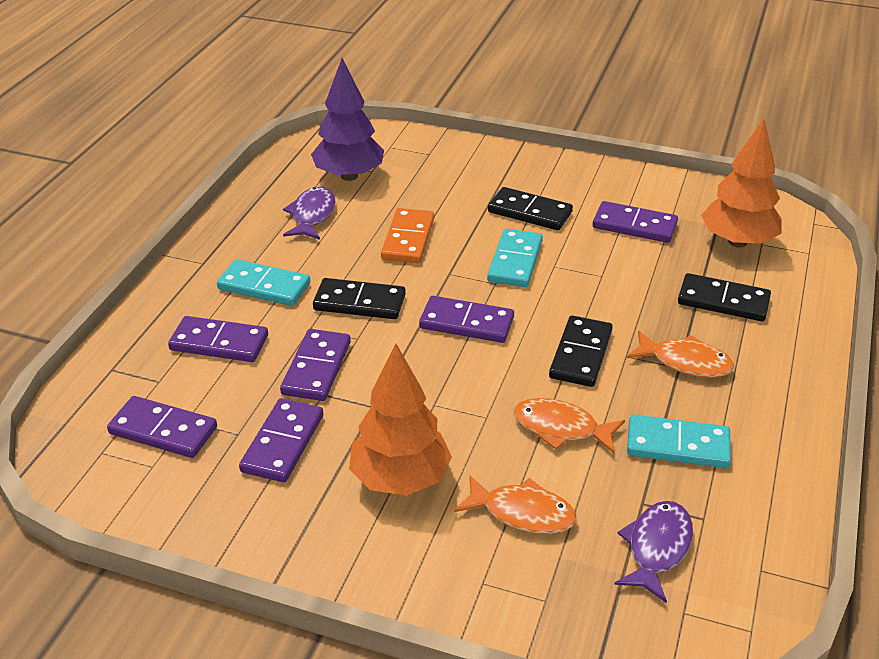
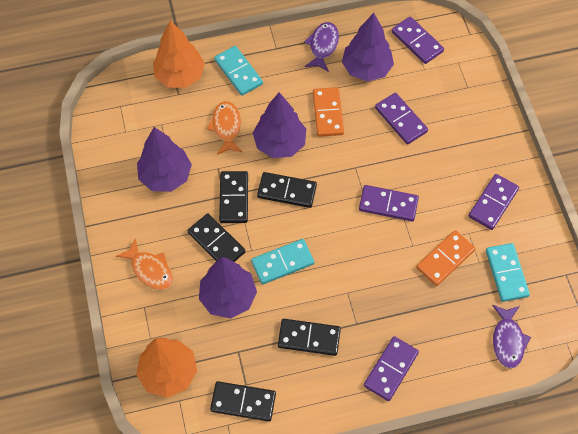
black domino: 4 -> 5
orange domino: 1 -> 2
orange fish: 3 -> 2
purple domino: 6 -> 5
purple tree: 1 -> 4

